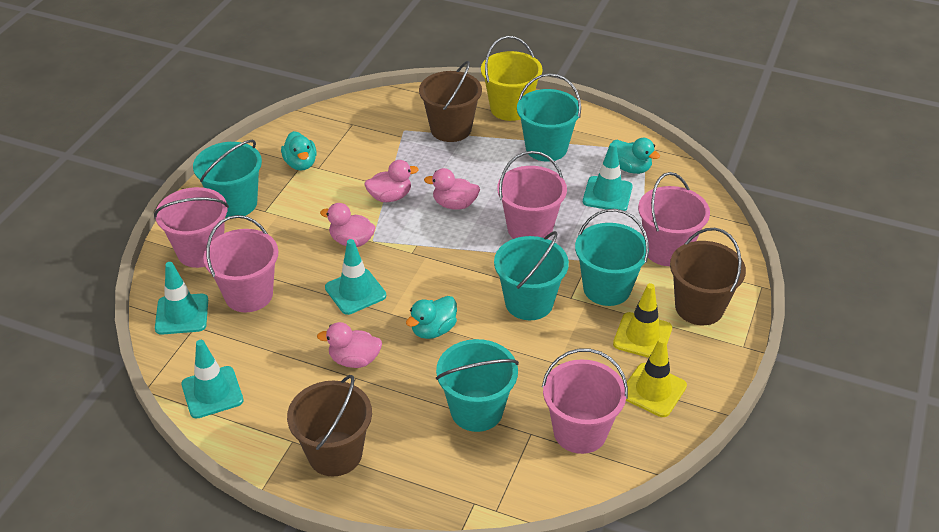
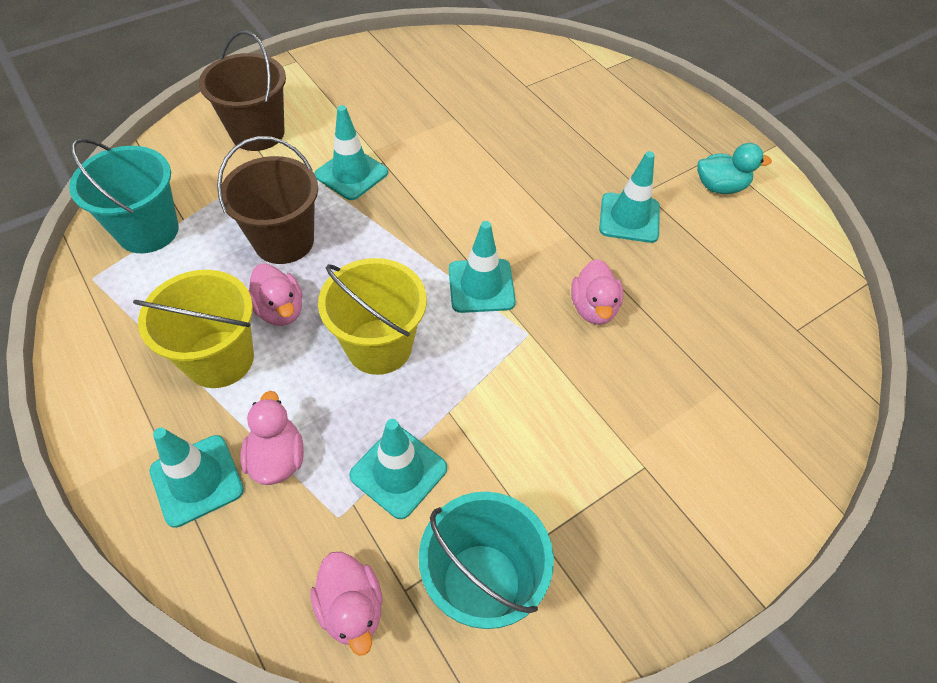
brown bucket: 3 -> 2
pink bucket: 5 -> 0
turquoise bucket: 5 -> 2
turquoise duck: 3 -> 1
turquoise traffic cone: 4 -> 5
yellow bucket: 1 -> 2
yellow traffic cone: 2 -> 0

